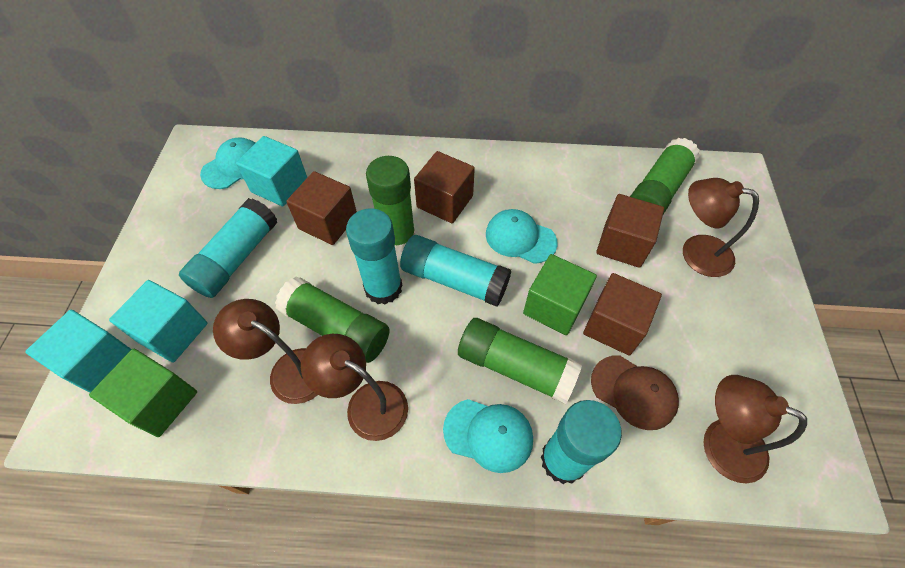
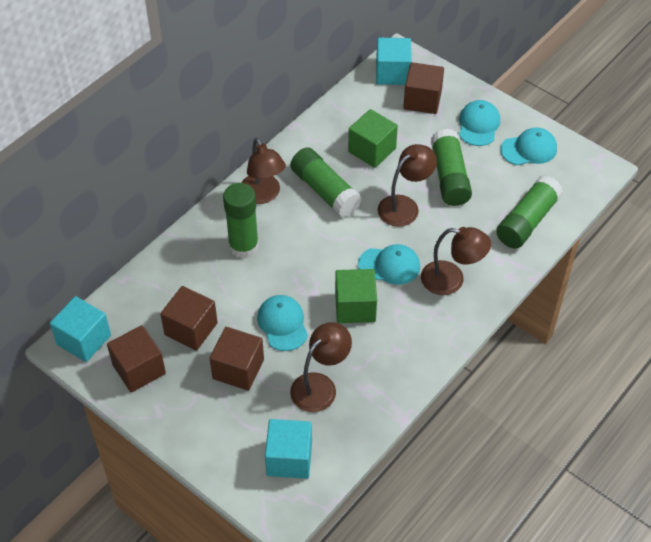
brown cap: 1 -> 0
turquoise cap: 3 -> 4
turquoise glue stick: 4 -> 0

